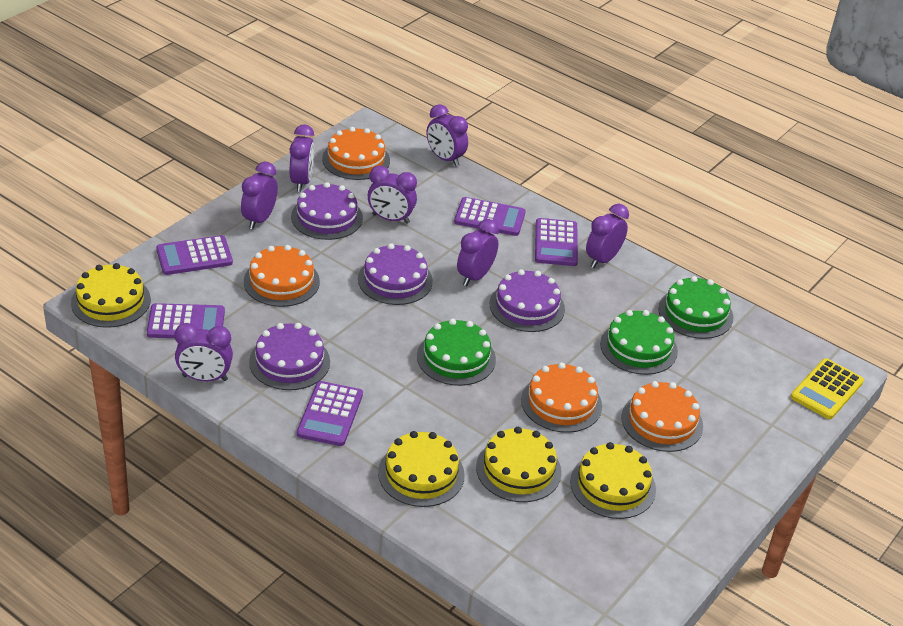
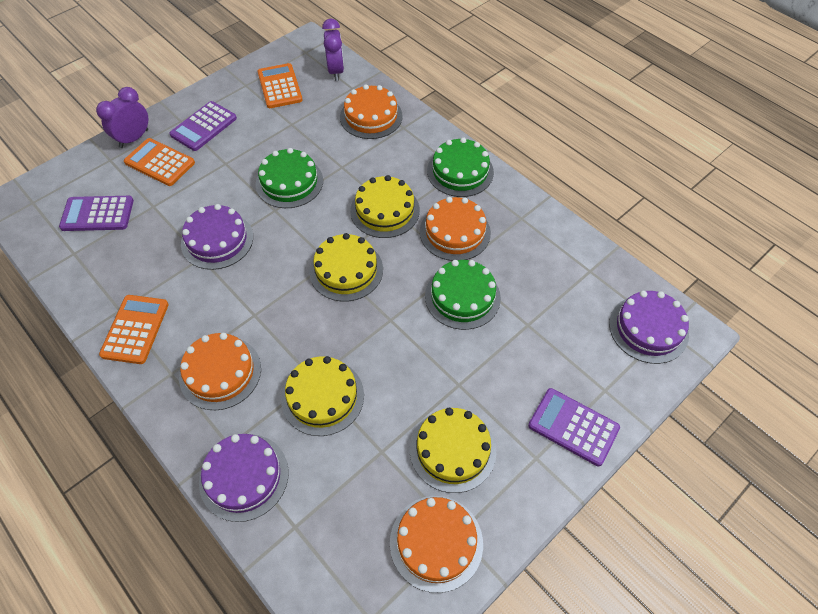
orange calculator: 0 -> 3
purple cake: 4 -> 3
purple calculator: 5 -> 3
purple clock: 7 -> 2
yellow calculator: 1 -> 0

